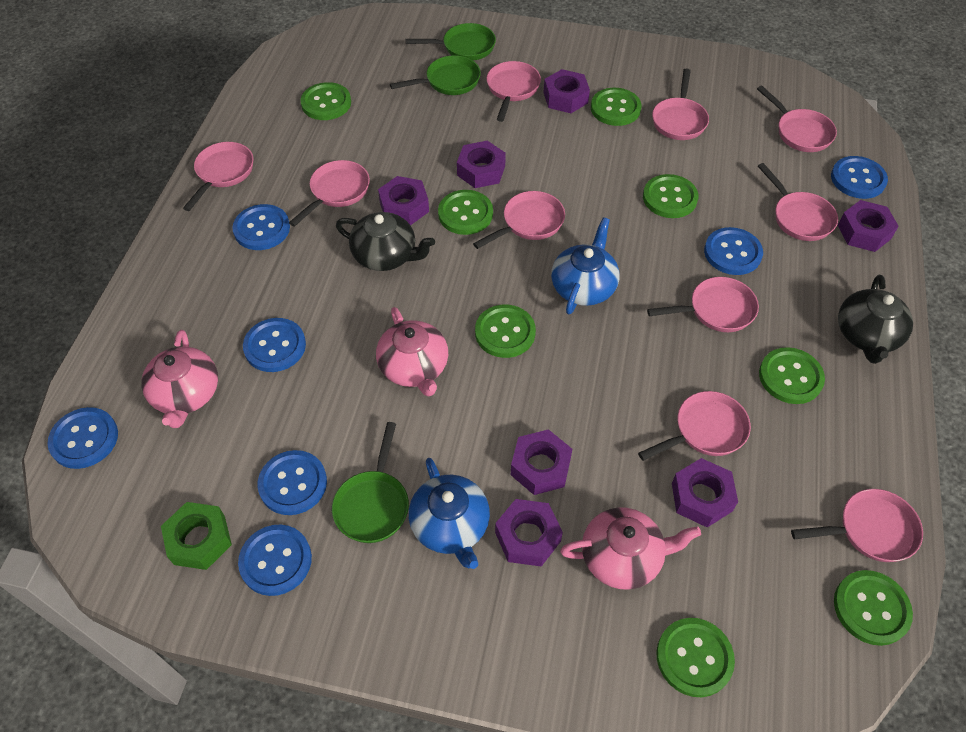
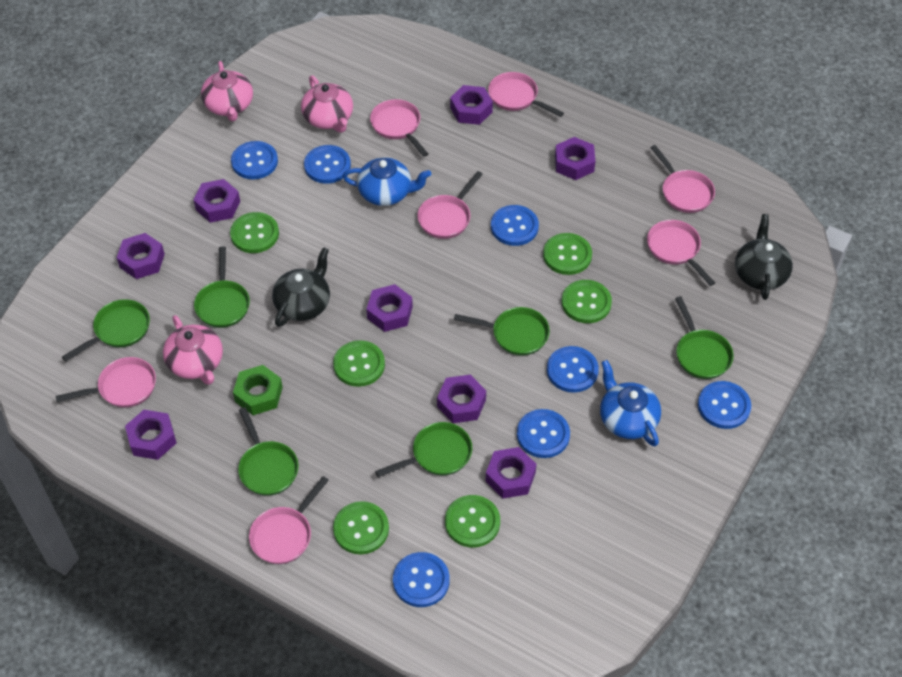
green button: 8 -> 6
green pan: 3 -> 6
pink pan: 10 -> 7
purple nut: 7 -> 8

